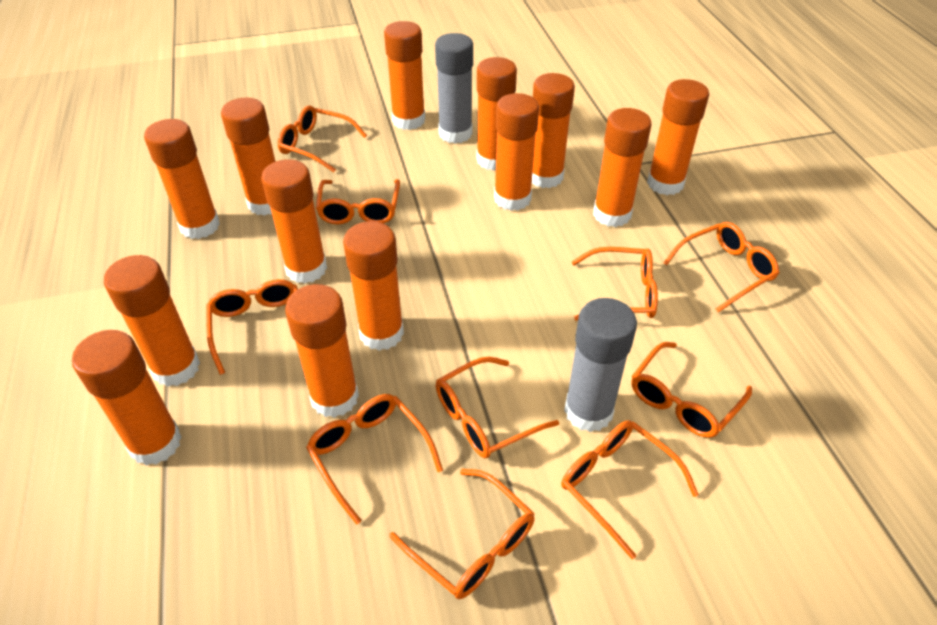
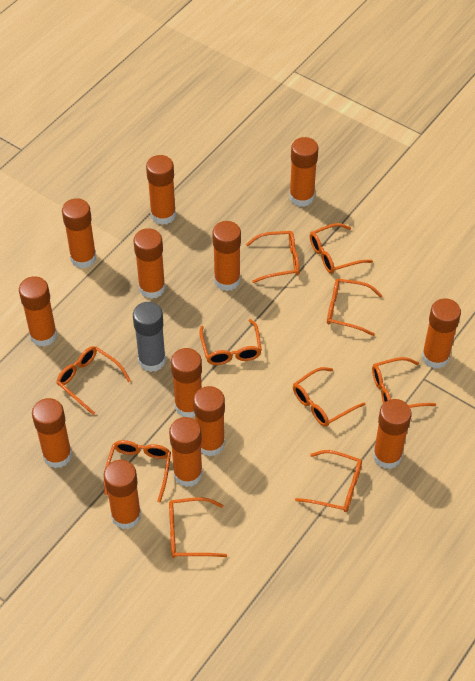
grey glue stick: 2 -> 1

